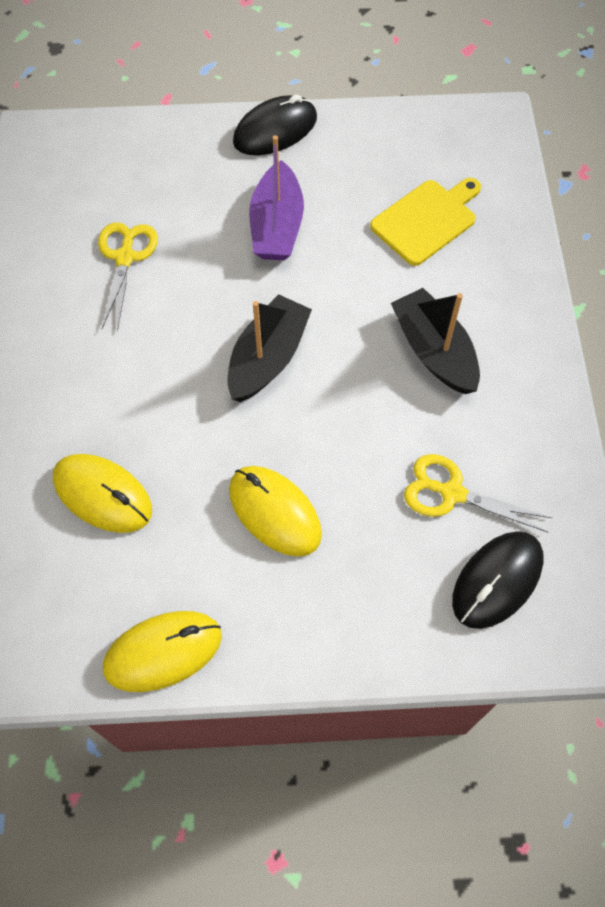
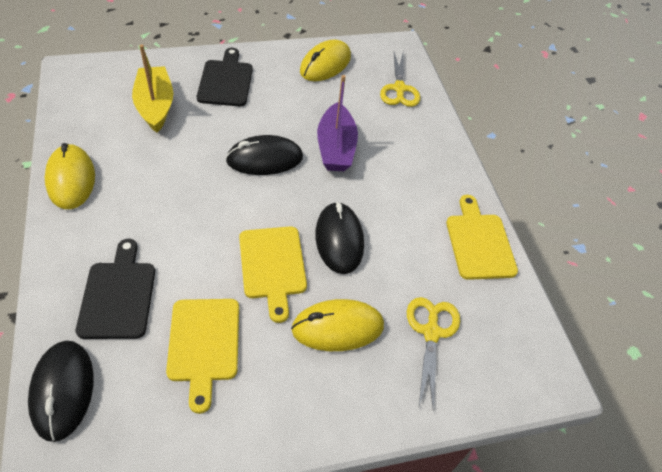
black boat: 2 -> 0
black cutting board: 0 -> 2
black mouse: 2 -> 3
yellow boat: 0 -> 1
yellow cutting board: 1 -> 3

